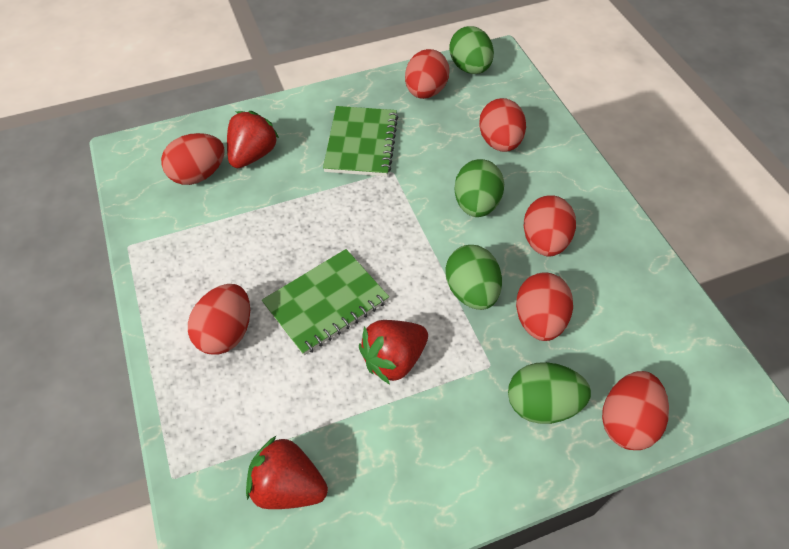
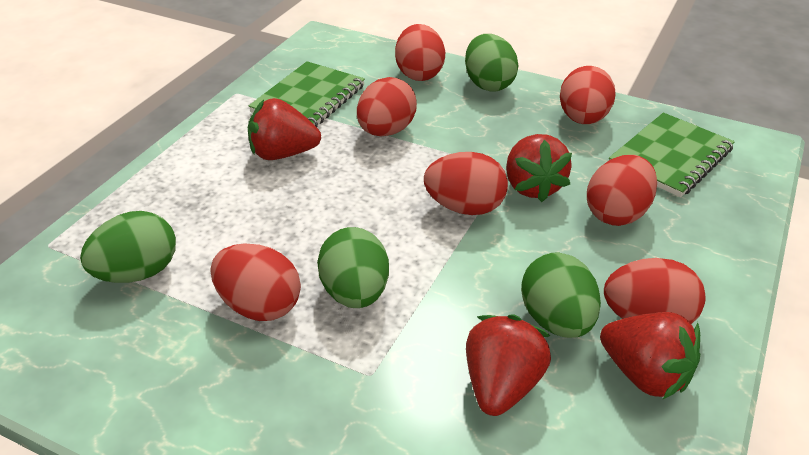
red strawberry: 3 -> 4

